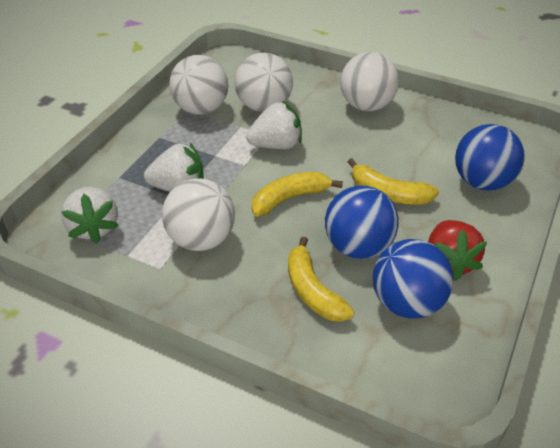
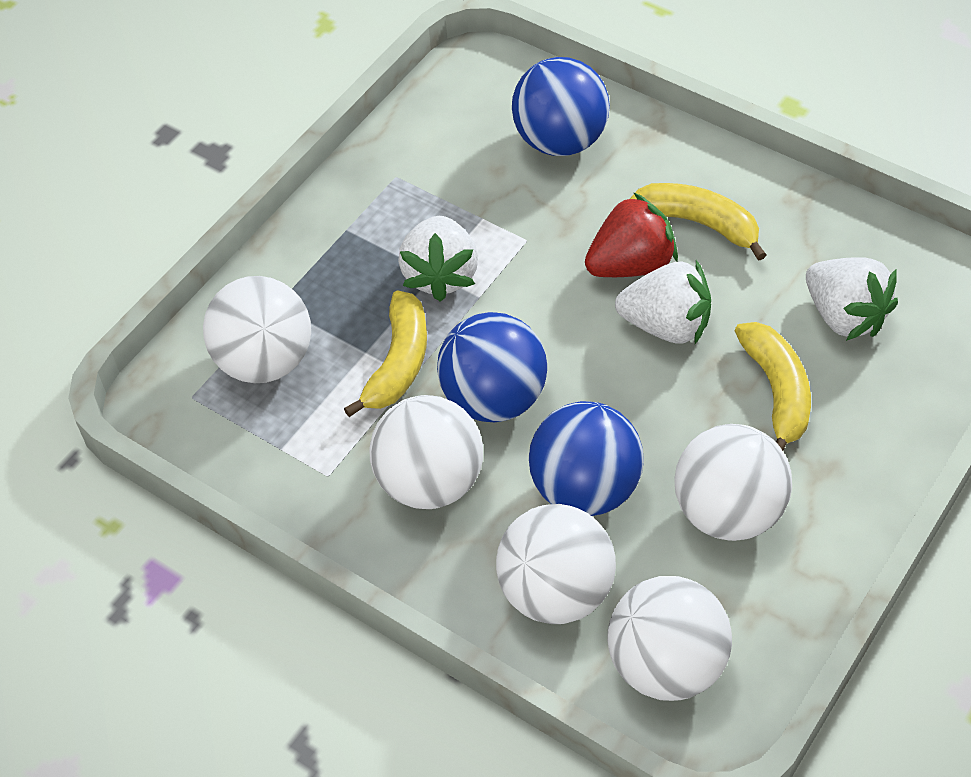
white ball: 4 -> 5

